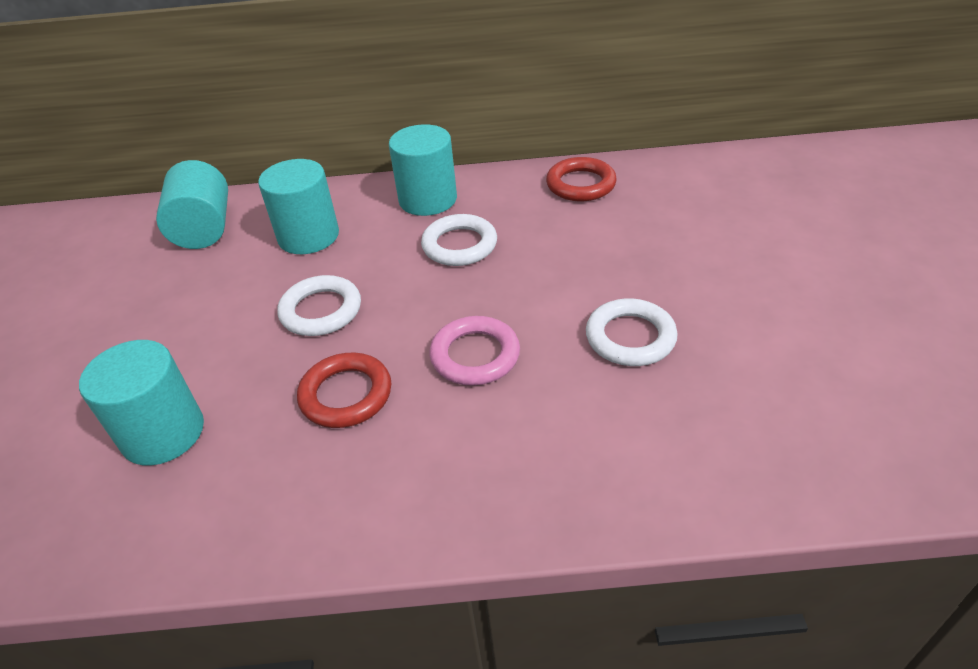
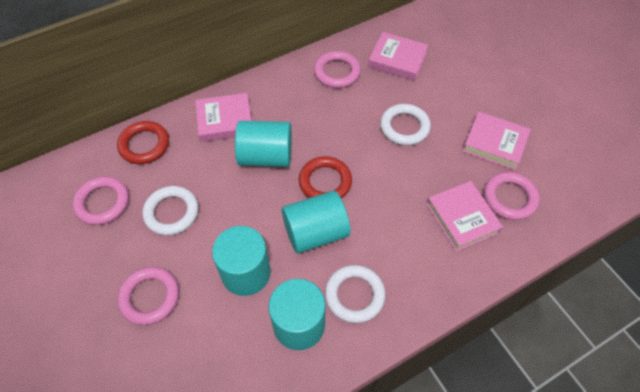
pink book: 0 -> 4
pink ring: 1 -> 4

